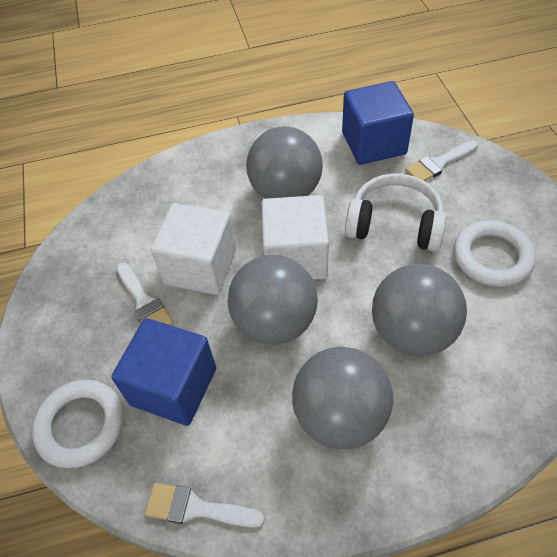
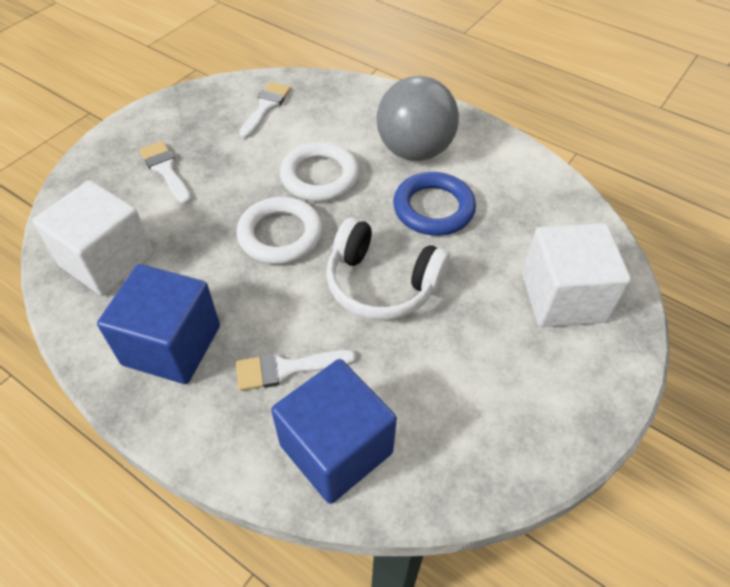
blue ring: 0 -> 1
grey ball: 4 -> 1

